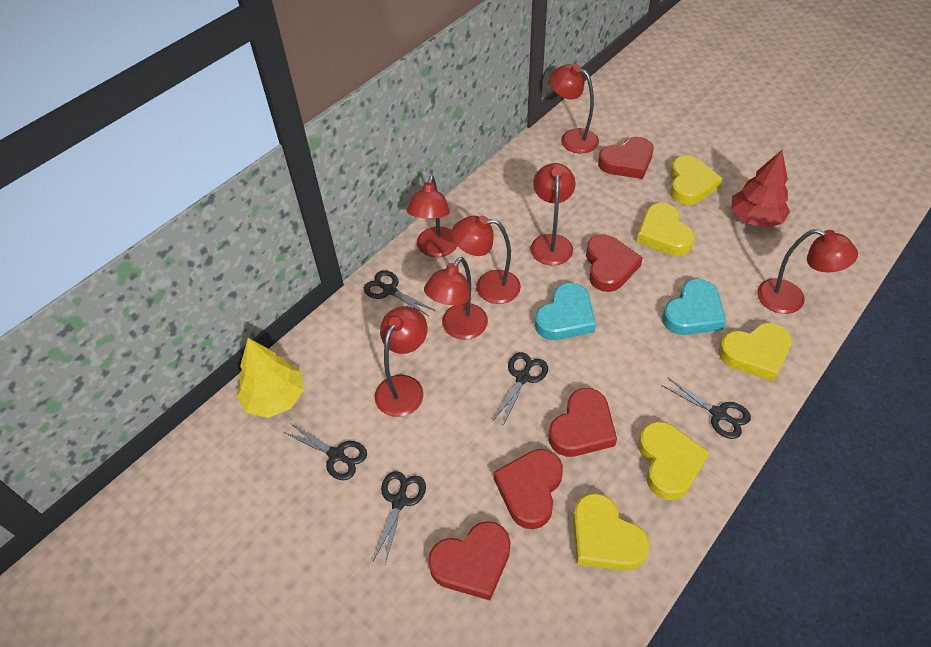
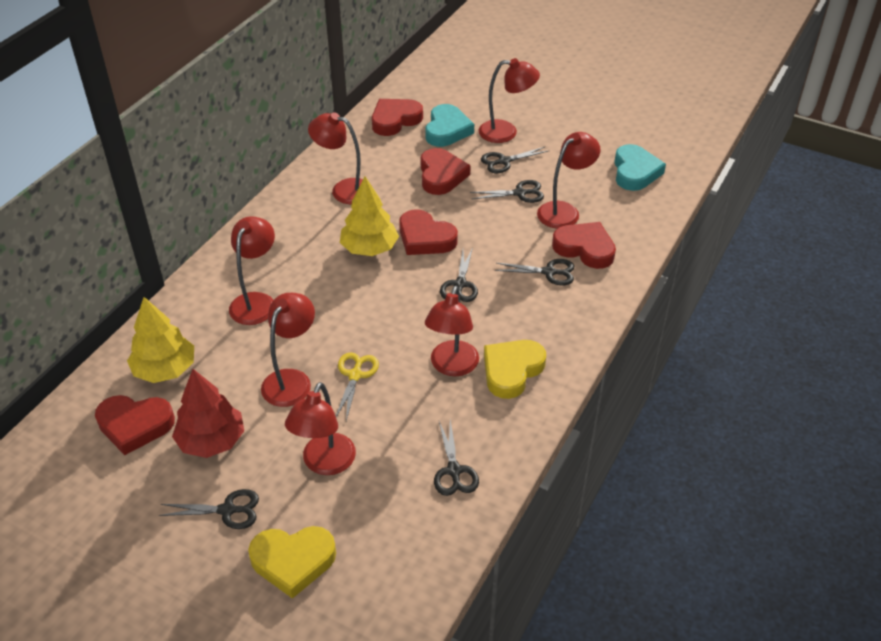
black scissors: 5 -> 6
yellow heart: 5 -> 2
yellow scissors: 0 -> 1
yellow tree: 1 -> 2

